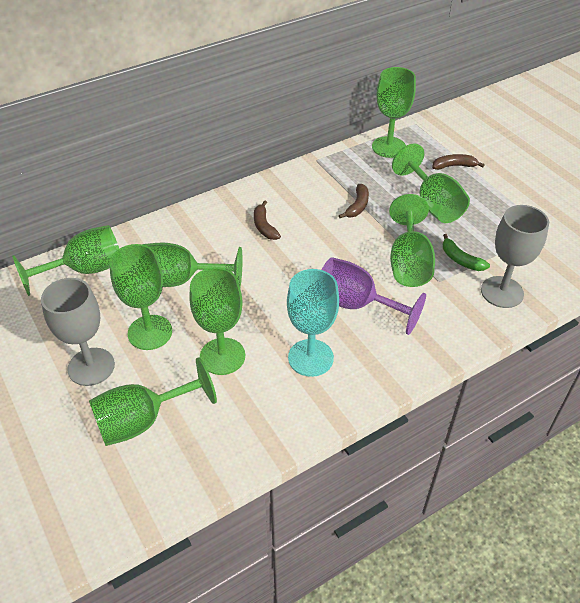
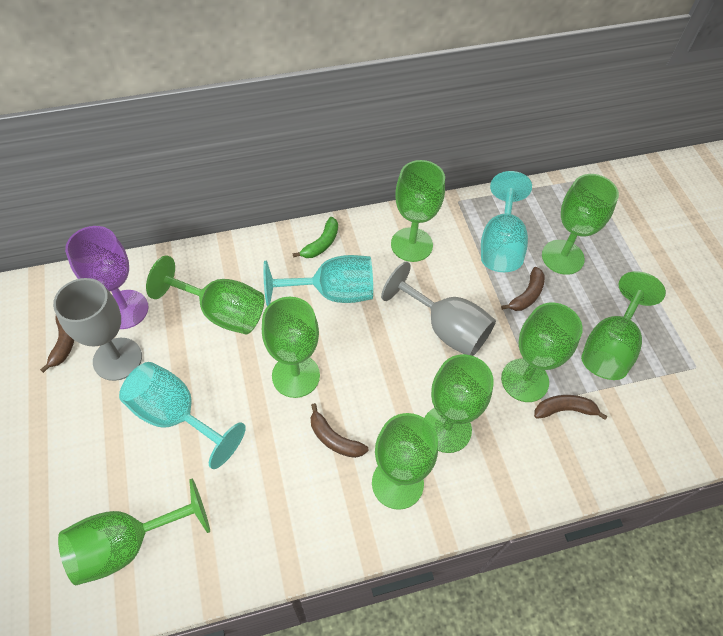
brown banana: 3 -> 4
green goblet: 8 -> 9
turquoise goblet: 1 -> 3

